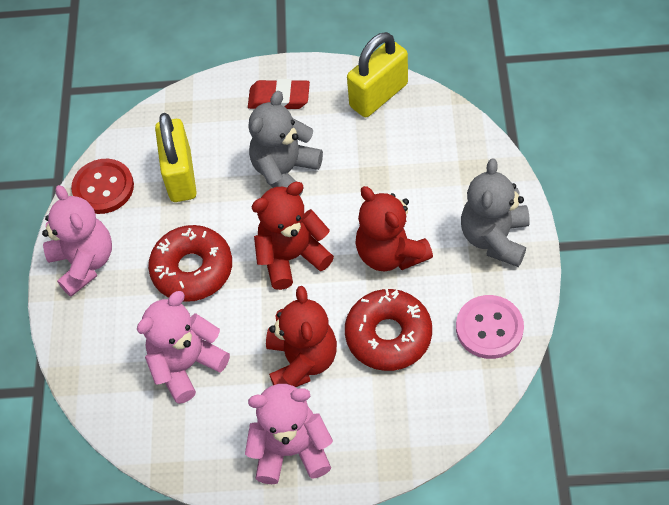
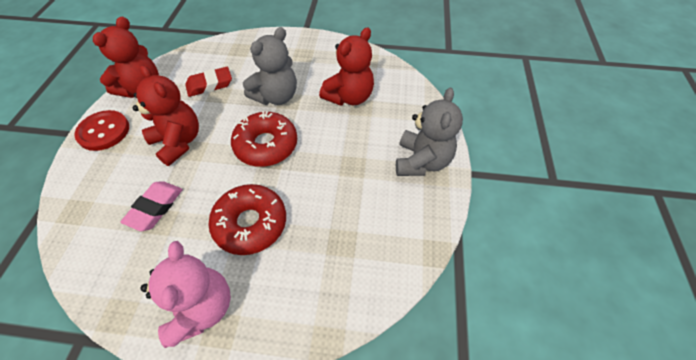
pink button: 1 -> 0
pink eraser: 0 -> 1
pink teddy bear: 3 -> 1
yellow padlock: 2 -> 0

